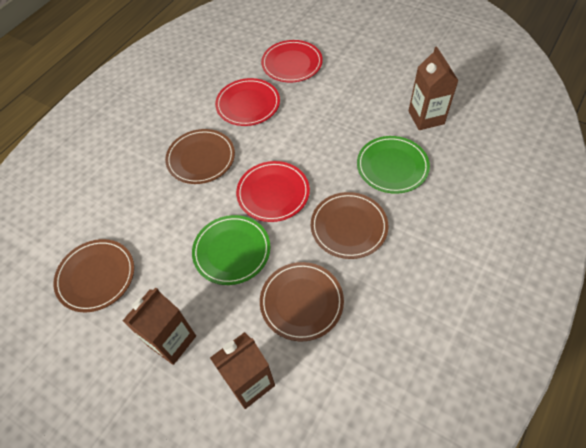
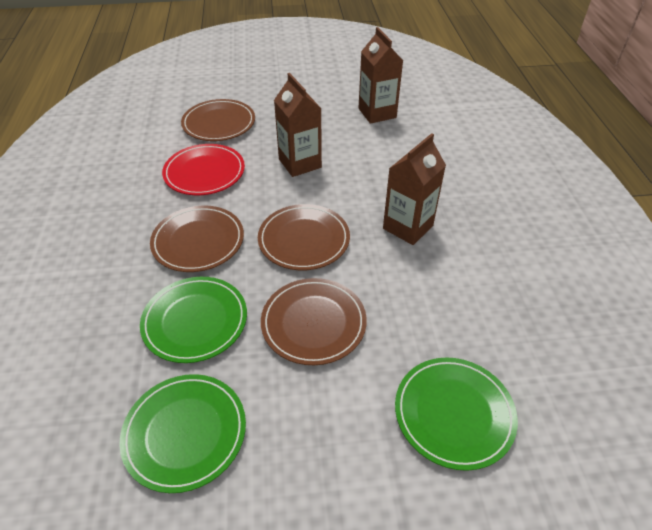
green plate: 2 -> 3
red plate: 3 -> 1

